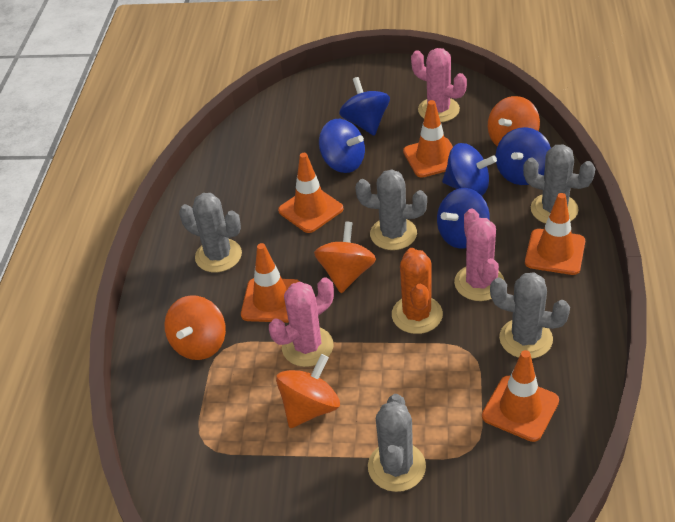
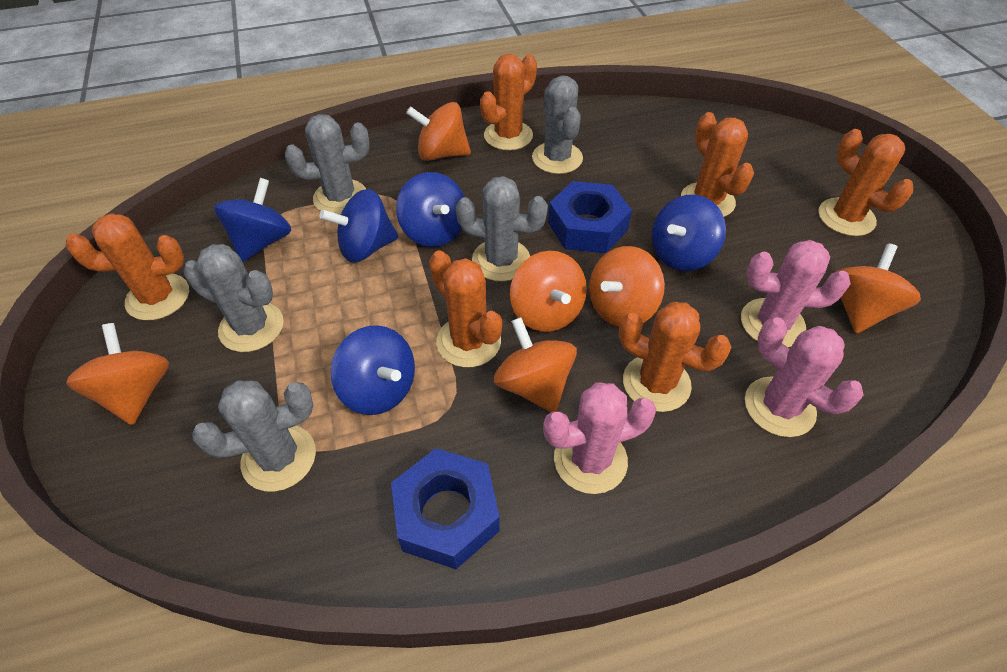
blue nut: 0 -> 2
orange cactus: 1 -> 6
orange spinning top: 4 -> 6
orange traffic cone: 5 -> 0

